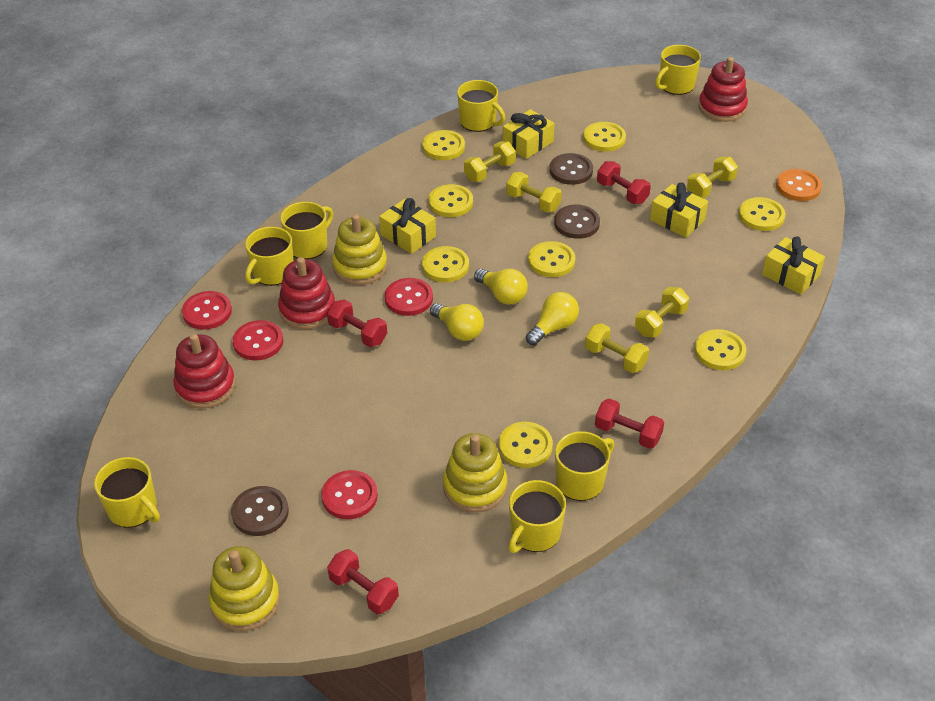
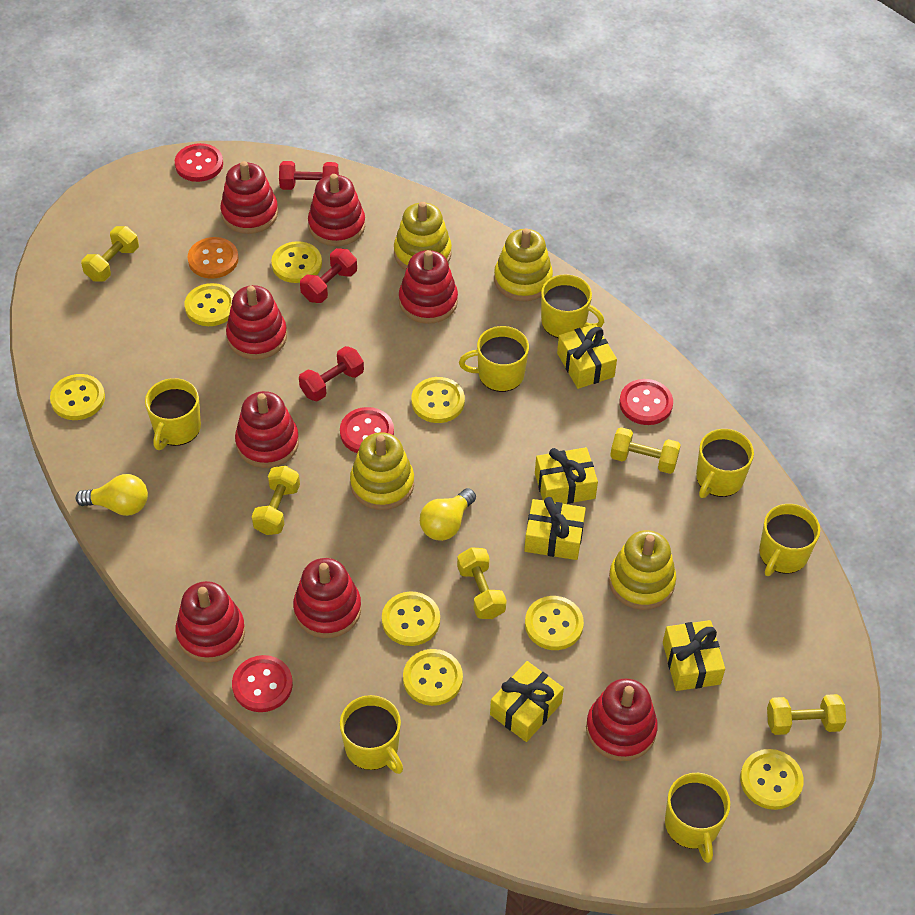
brown button: 3 -> 0
red dumbbell: 4 -> 3
red stacking toy: 3 -> 8
yellow gift: 4 -> 5
yellow light bulb: 3 -> 2
yellow stacking toy: 3 -> 4

